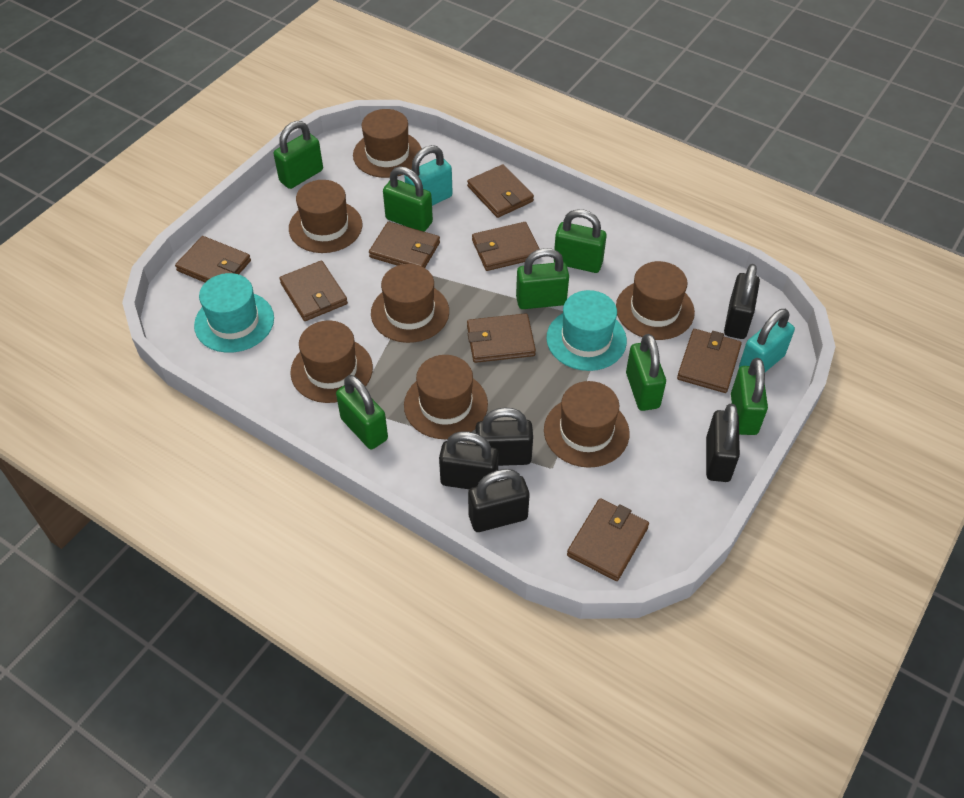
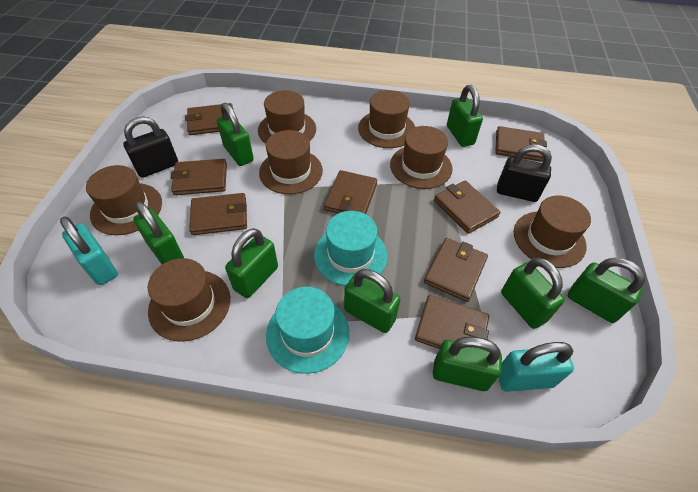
black padlock: 5 -> 2
green padlock: 7 -> 8

